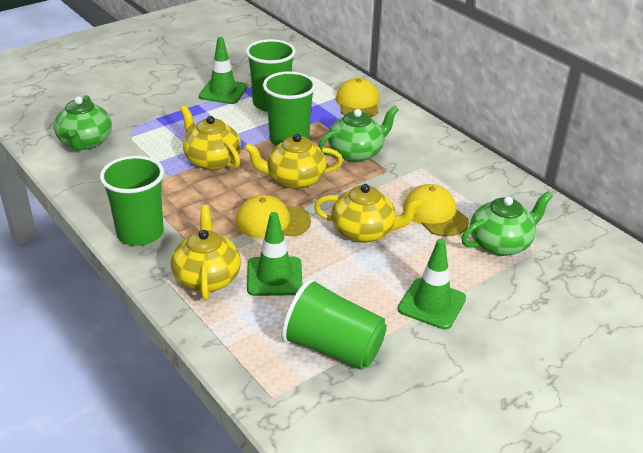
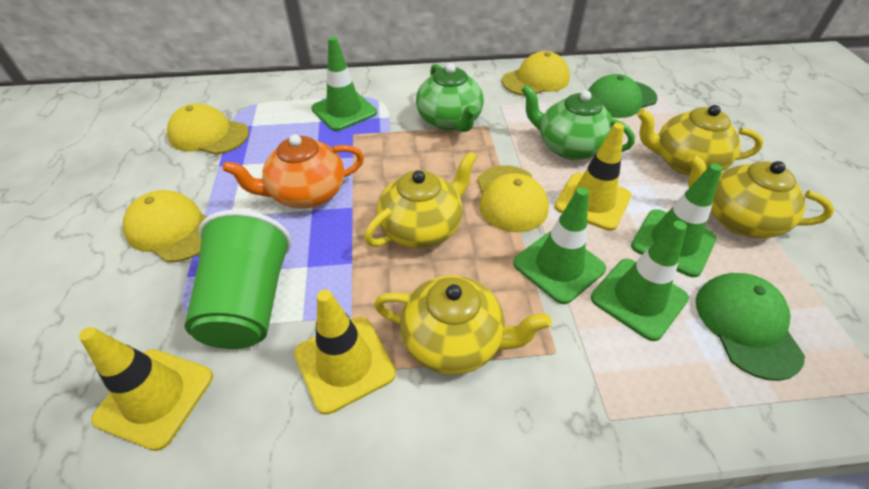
green cap: 0 -> 2
green cup: 4 -> 1
green teapot: 3 -> 2
green traffic cone: 3 -> 4
orange teapot: 0 -> 1
yellow cap: 3 -> 4
yellow traffic cone: 0 -> 3

